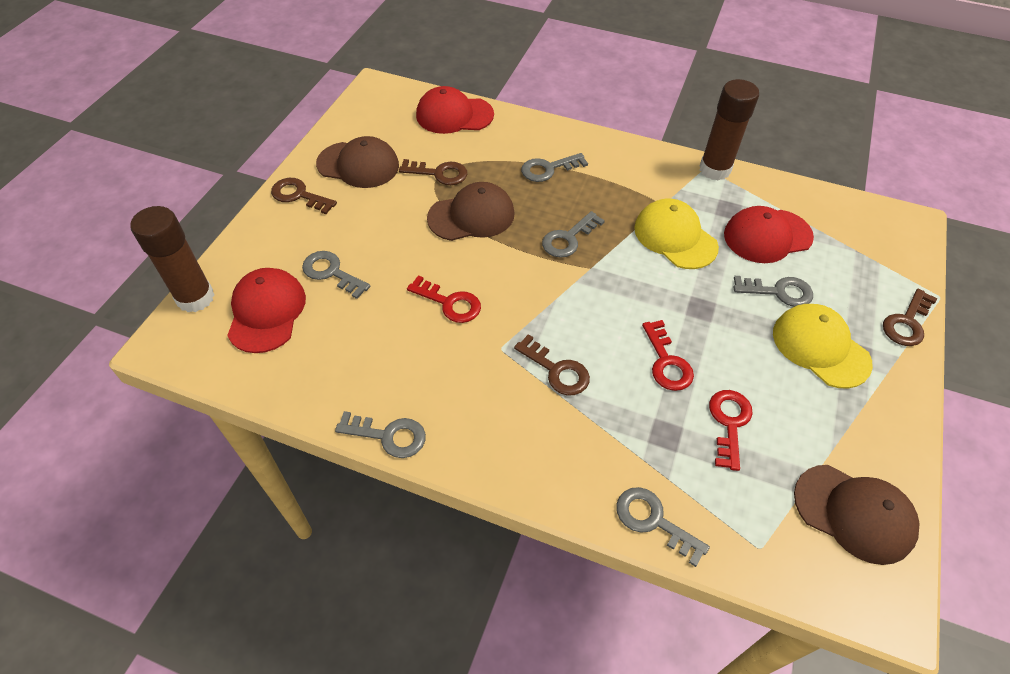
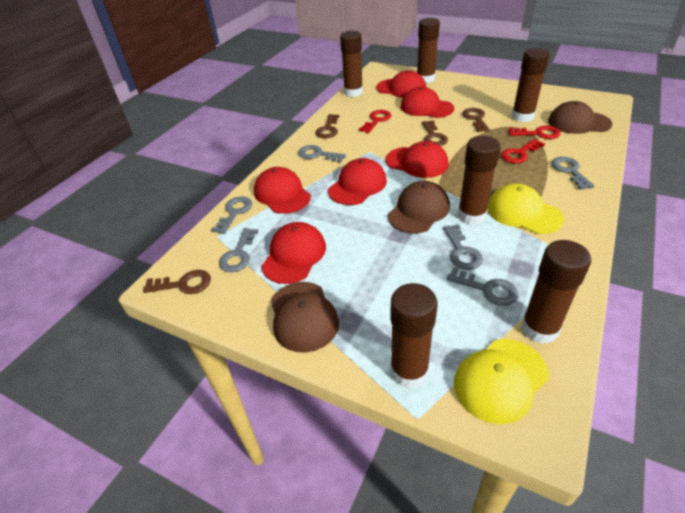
brown glue stick: 2 -> 6
red cap: 3 -> 6

